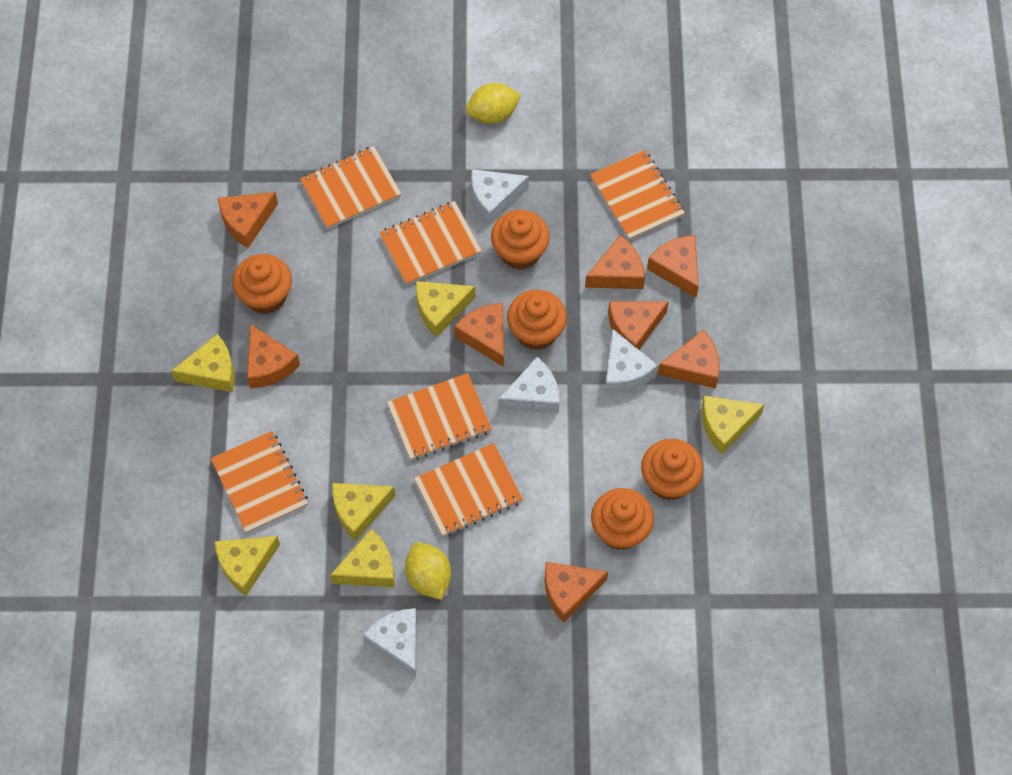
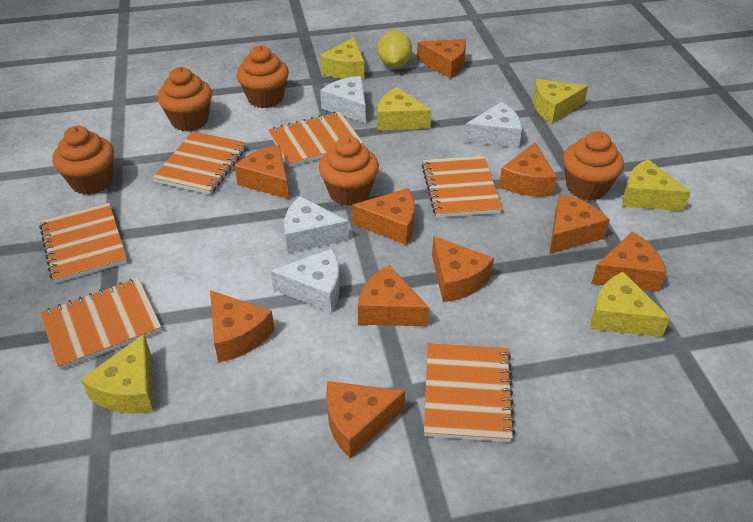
orange cheese: 8 -> 10
yellow lemon: 2 -> 1

